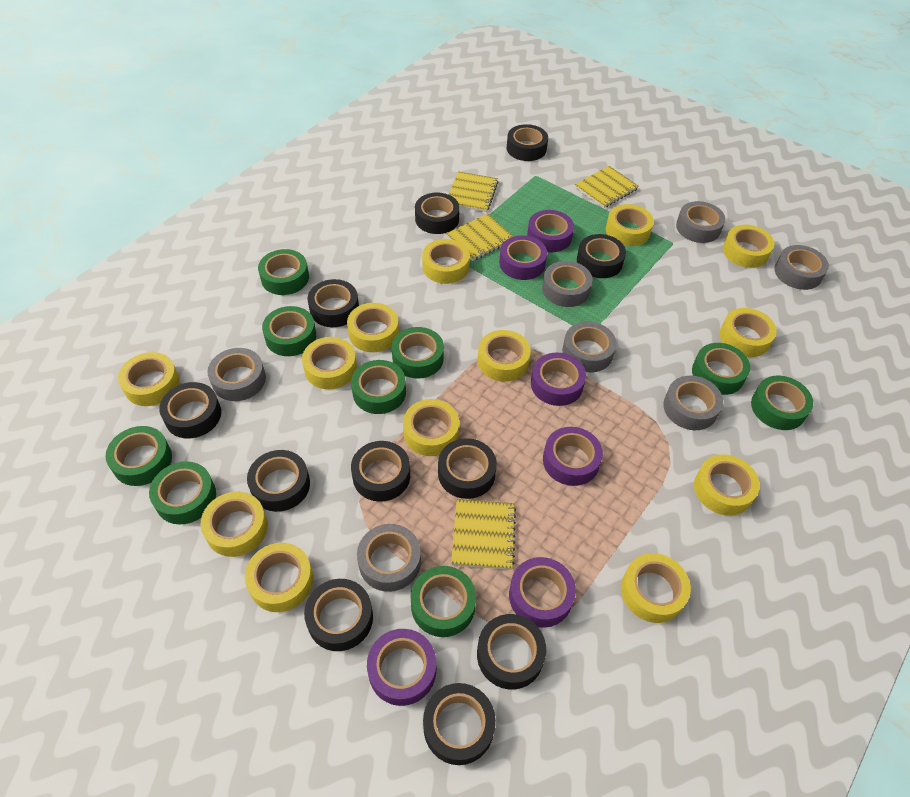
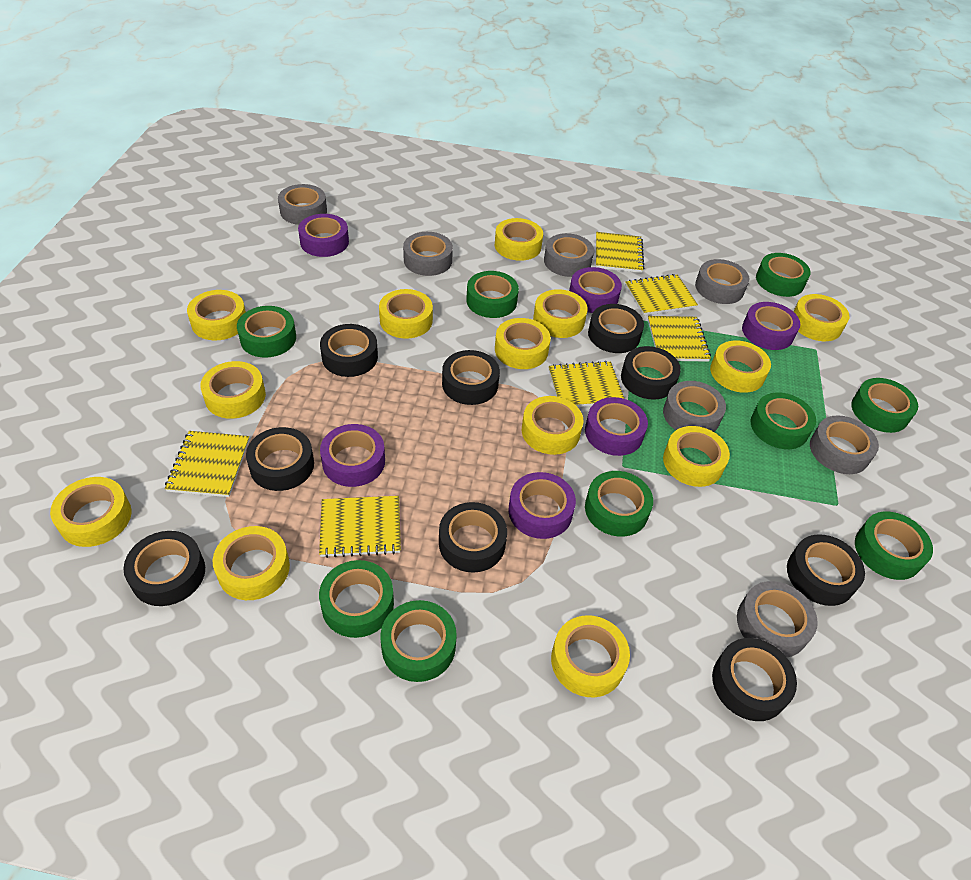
black tape: 11 -> 9
yellow notebook: 4 -> 6

